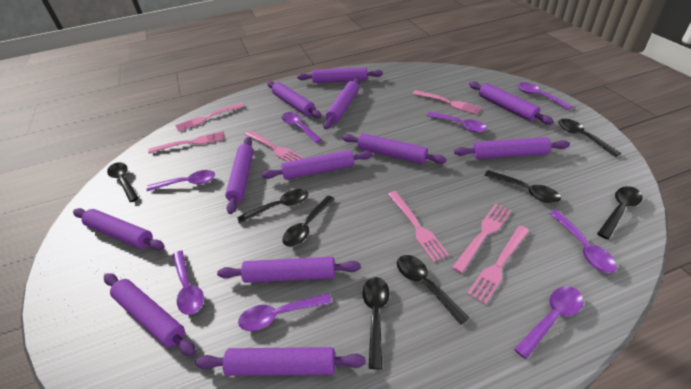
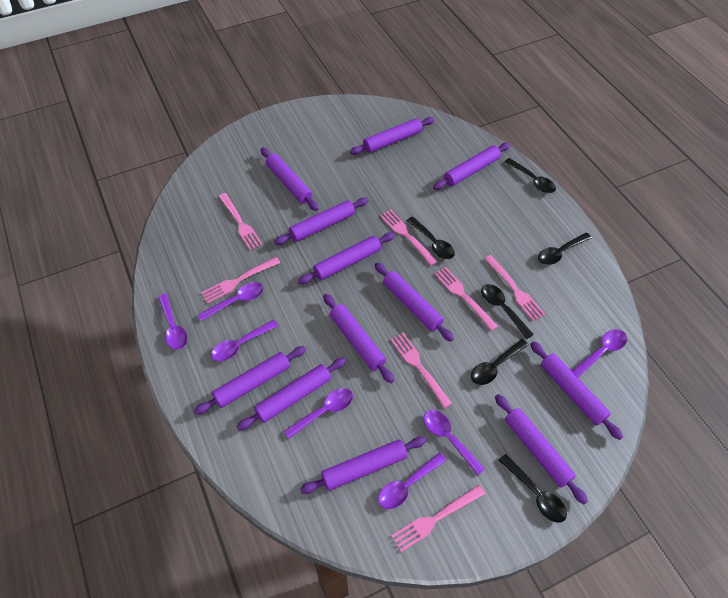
black spoon: 8 -> 6
purple spoon: 8 -> 7

